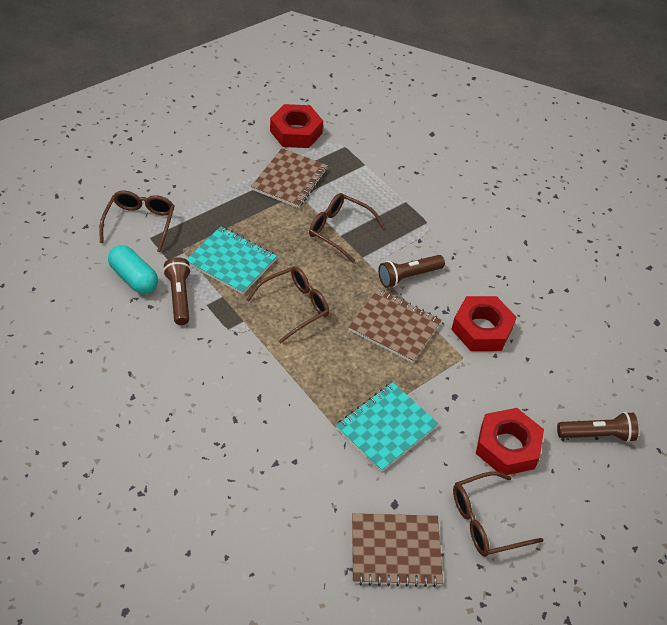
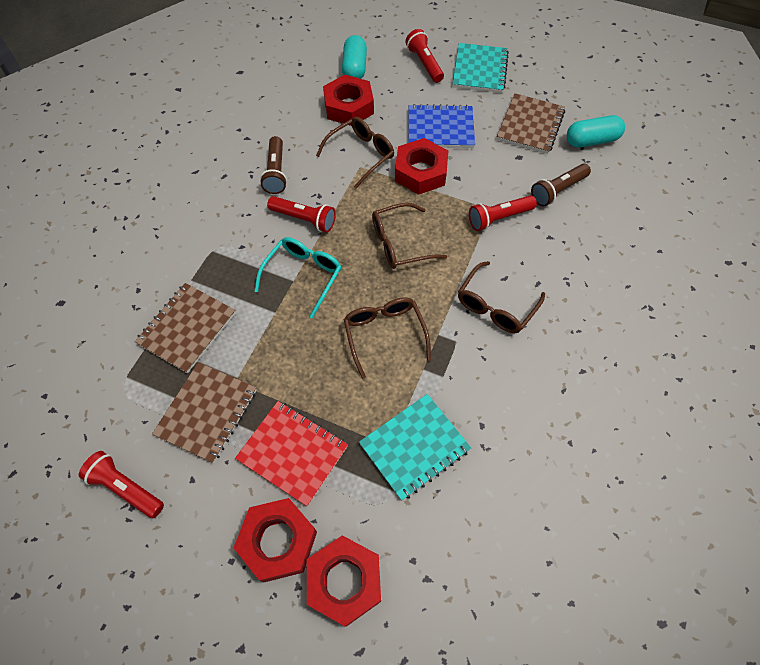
blue notebook: 0 -> 1
brown flashlight: 3 -> 2
red flashlight: 0 -> 4
red notebook: 0 -> 1
red nut: 3 -> 4
turquoise capsule: 1 -> 2
turquoise glasses: 0 -> 1

